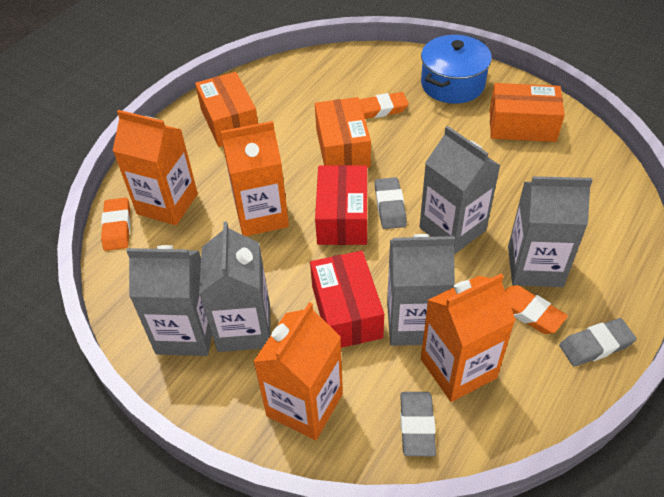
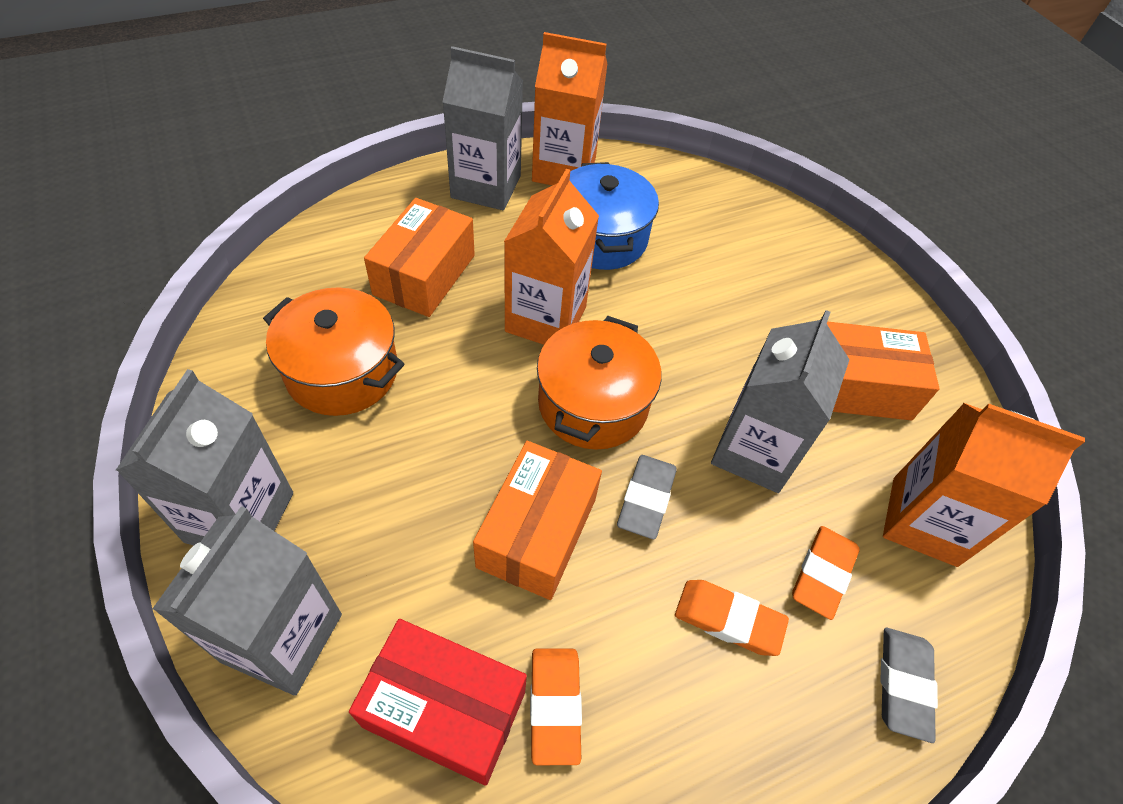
grey carton: 5 -> 4
grey eraser: 3 -> 2
orange carton: 4 -> 3
orange pot: 0 -> 2
red box: 2 -> 1

